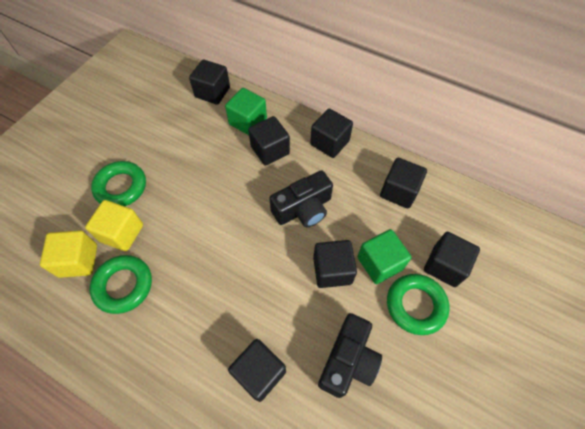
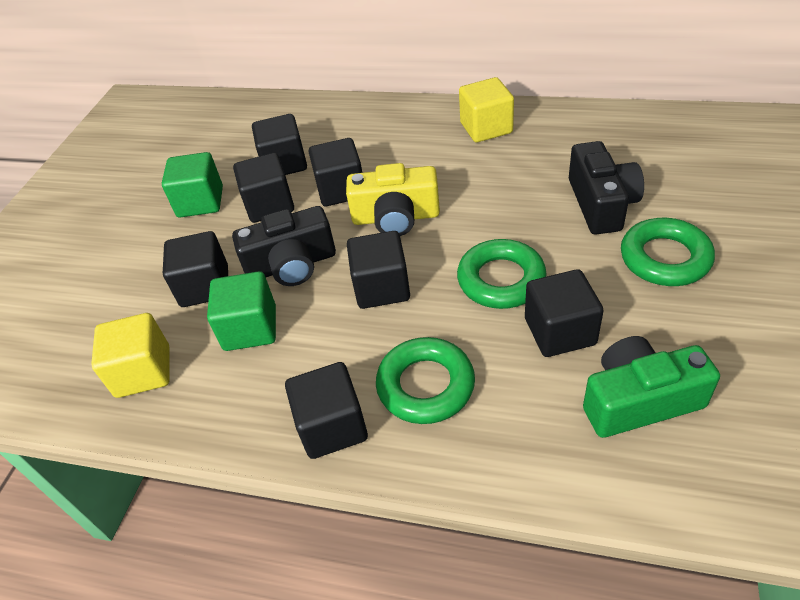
green camera: 0 -> 1
yellow camera: 0 -> 1

